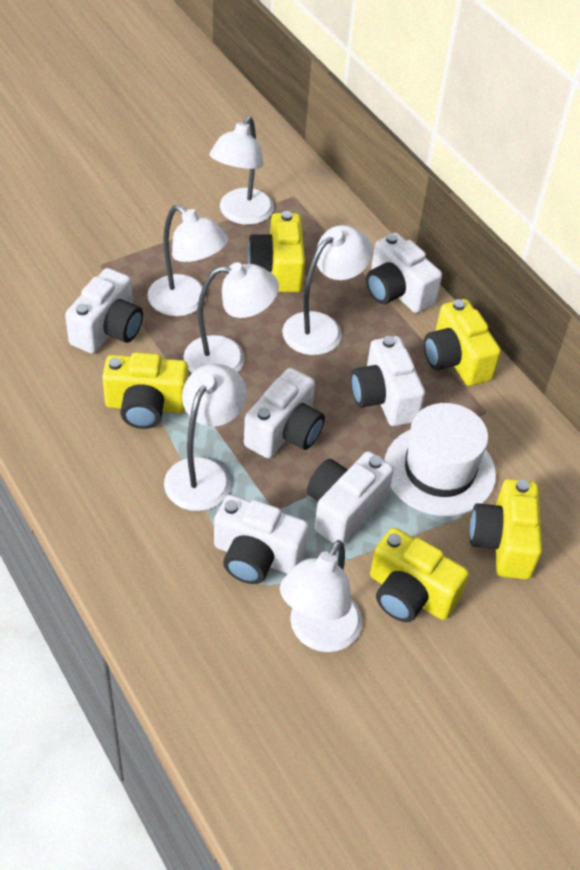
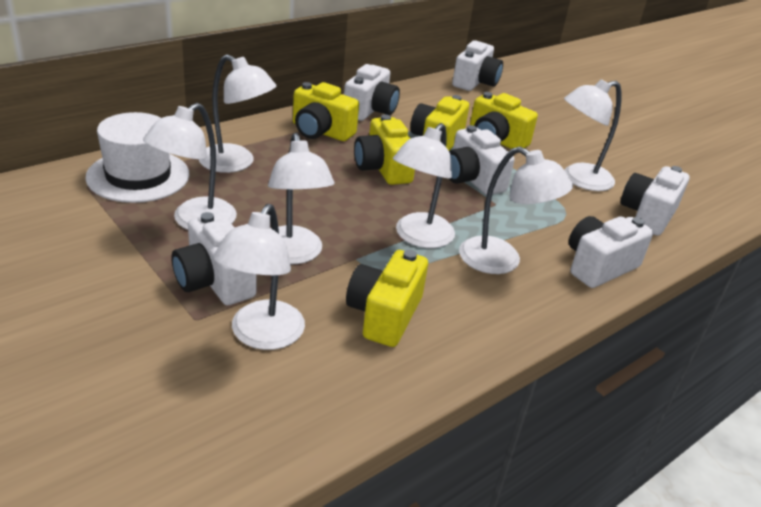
white lamp: 6 -> 7

